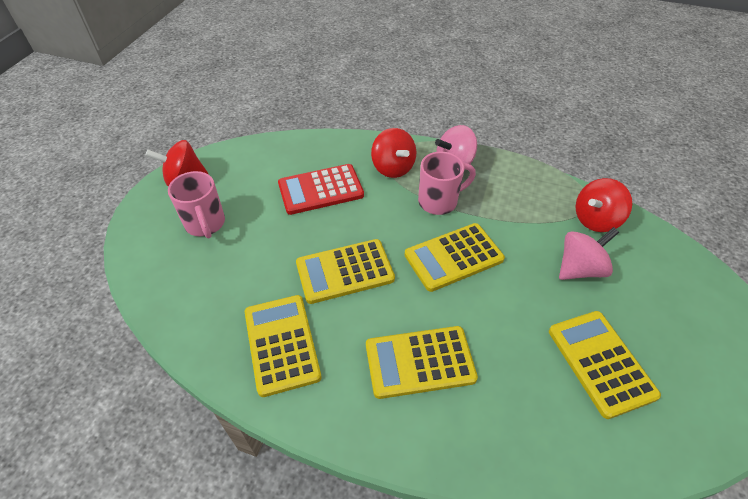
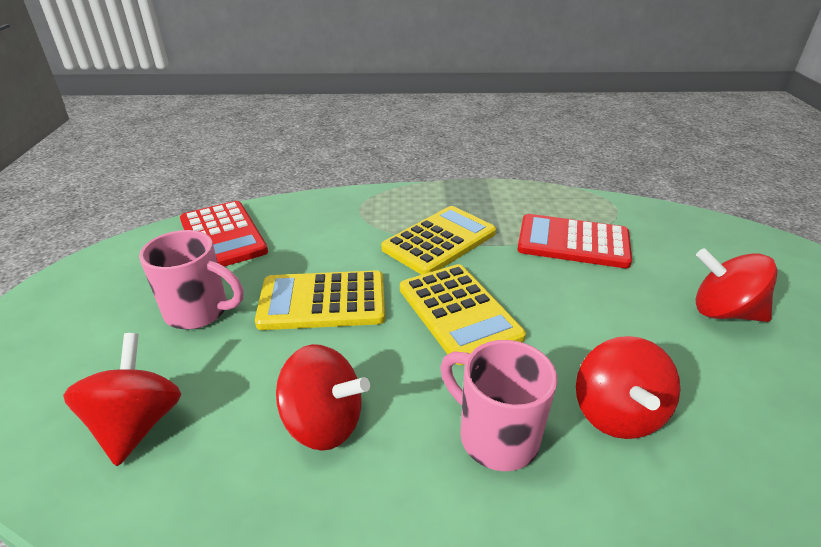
pink spinning top: 2 -> 0
red calculator: 1 -> 2
red spinning top: 3 -> 4
yellow calculator: 5 -> 3

